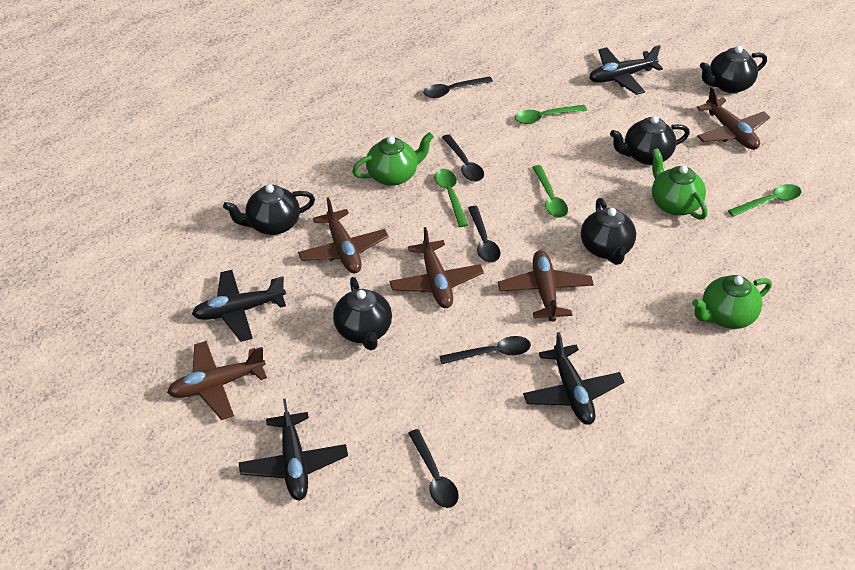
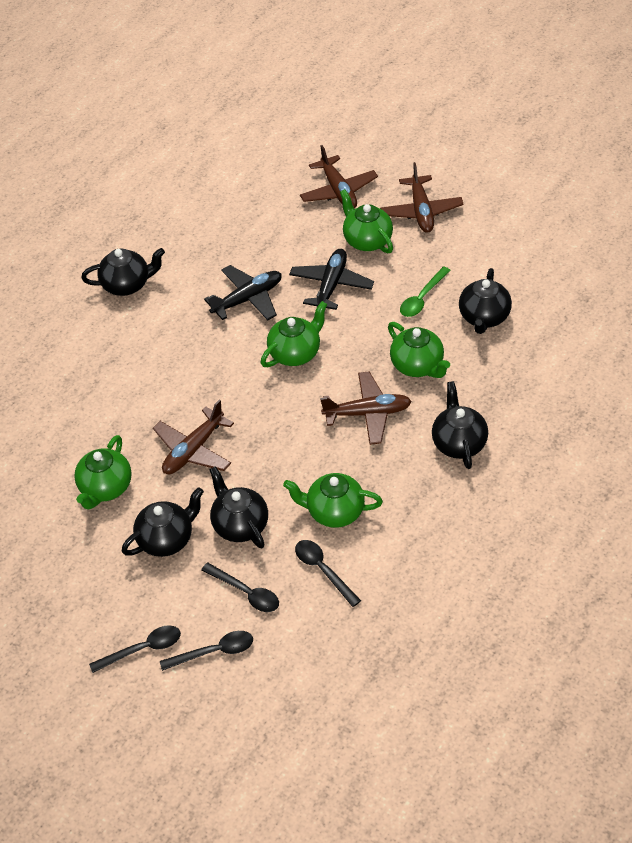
black plane: 4 -> 2
black spoon: 5 -> 4
brown plane: 5 -> 4
green spoon: 4 -> 1
green teapot: 3 -> 5

